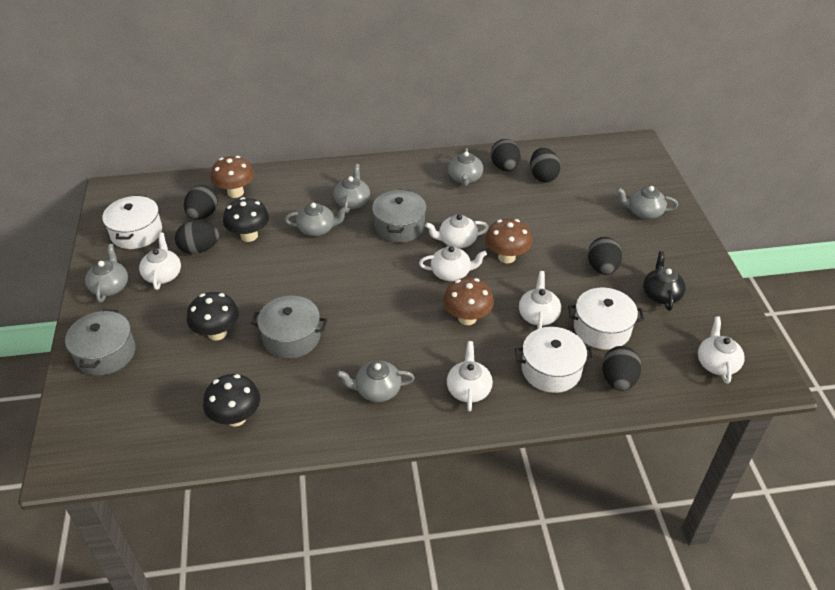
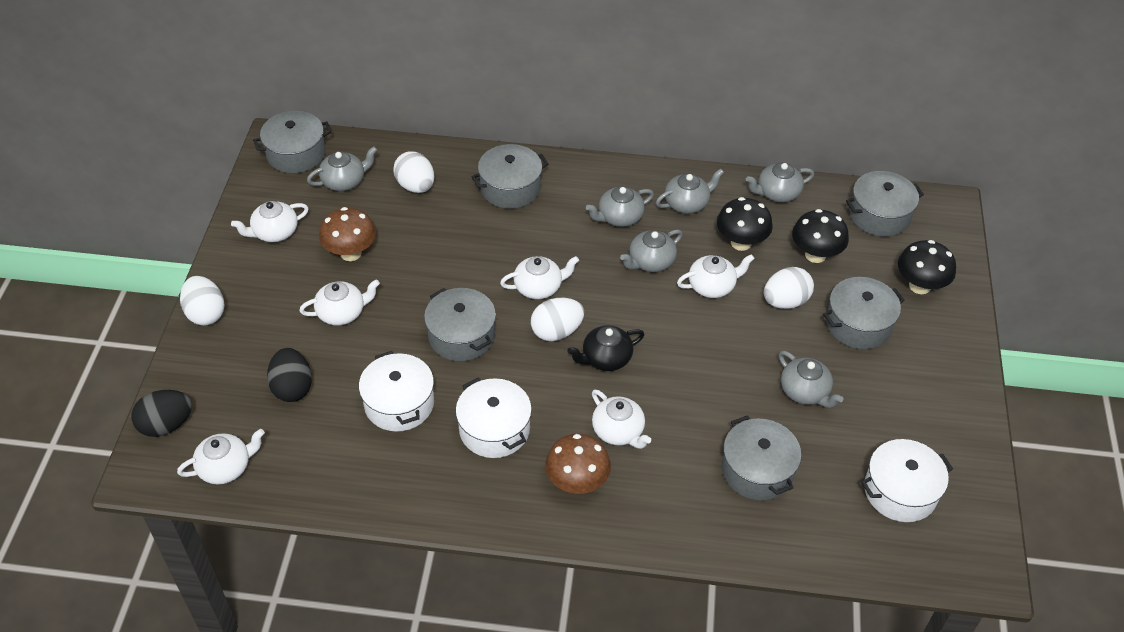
black egg: 6 -> 2
brown mushroom: 3 -> 2
grey pot: 3 -> 6
white egg: 0 -> 4

